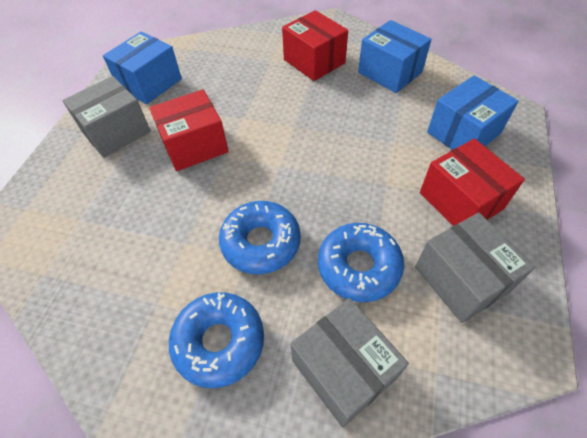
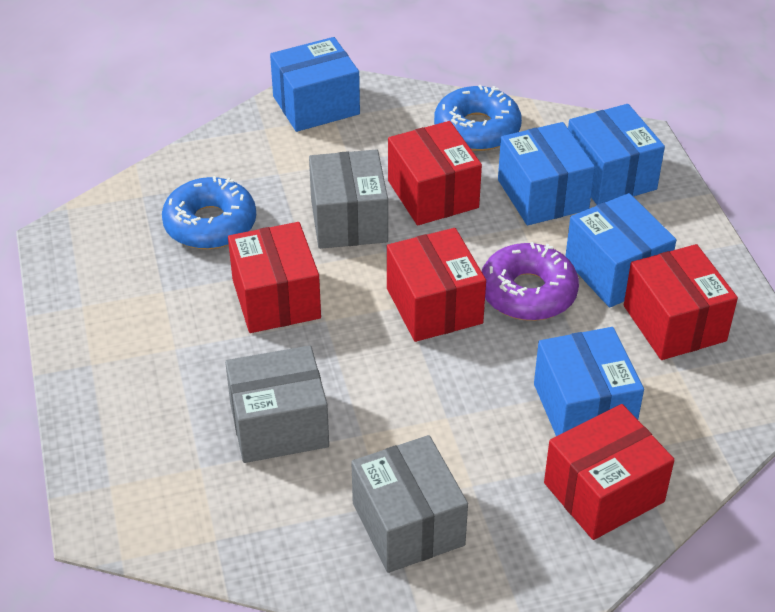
blue box: 3 -> 5
blue donut: 3 -> 2
purple donut: 0 -> 1
red box: 3 -> 5

